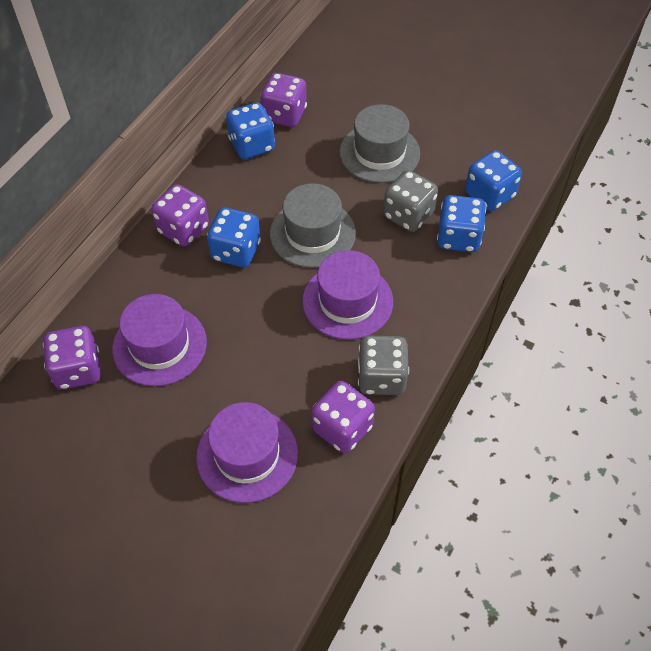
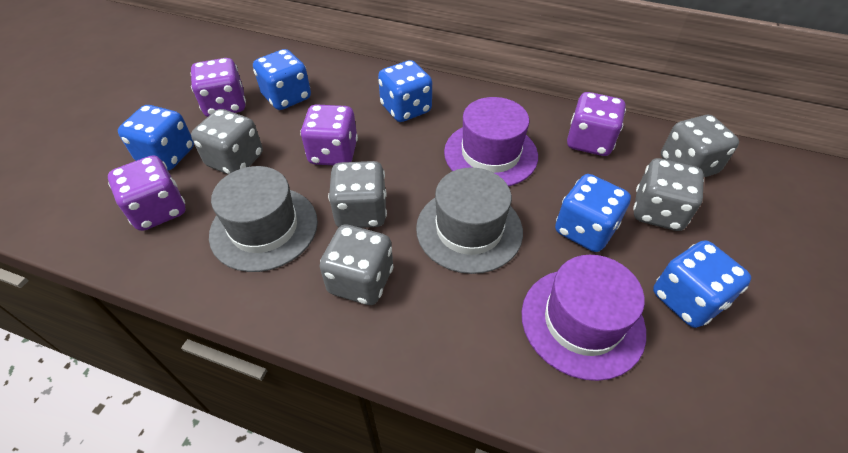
blue dice: 4 -> 5
grey dice: 2 -> 5
purple hat: 3 -> 2

